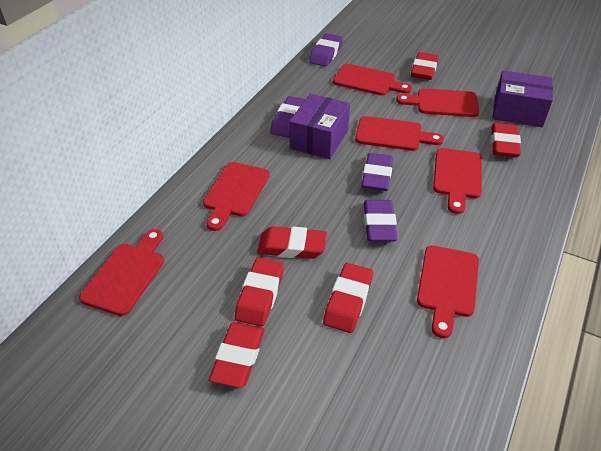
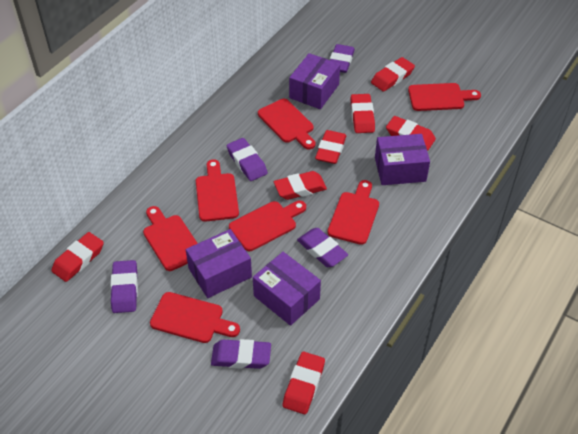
purple box: 2 -> 4
purple eraser: 4 -> 5
red eraser: 6 -> 7

